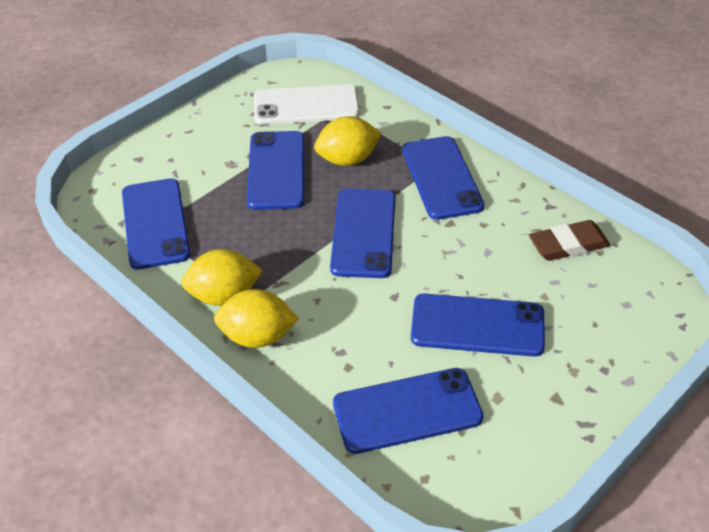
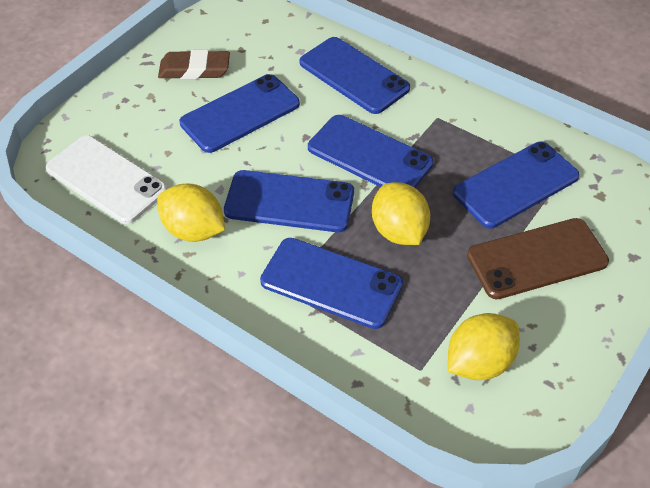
brown phone: 0 -> 1

